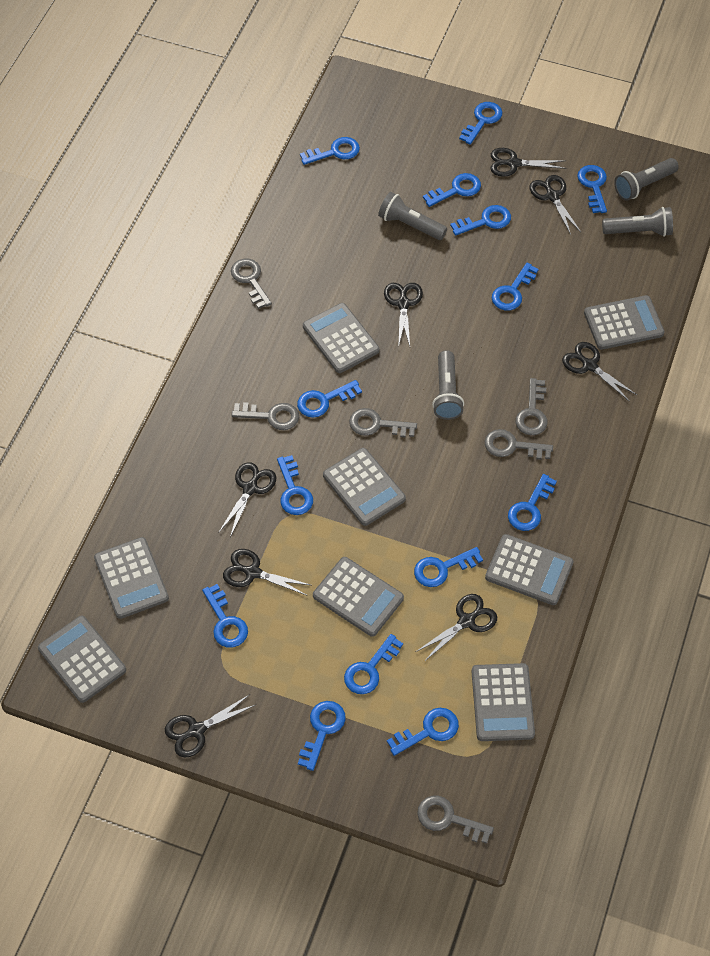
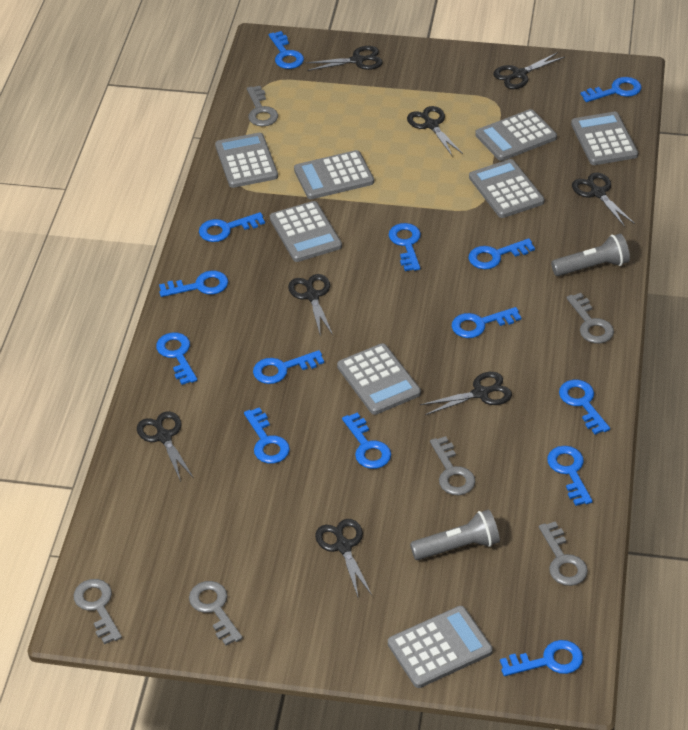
grey flashlight: 4 -> 2

